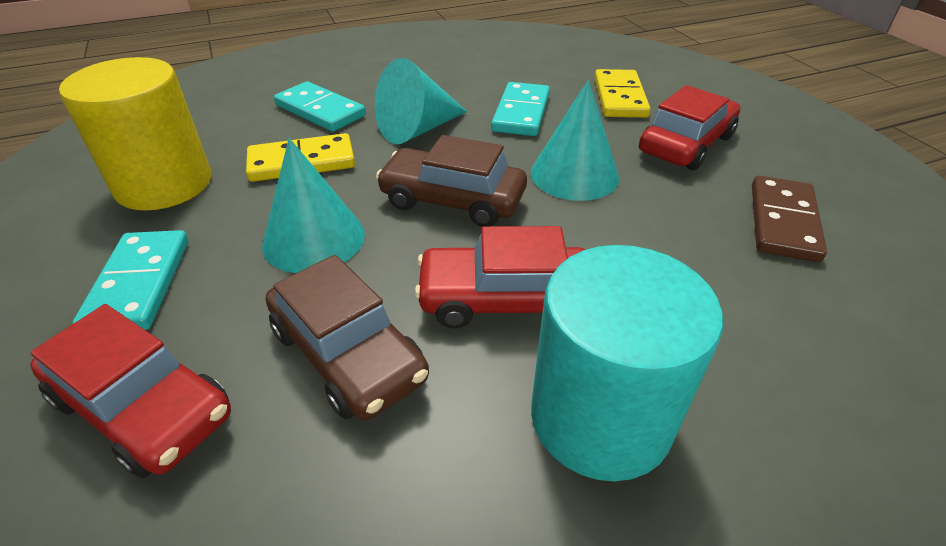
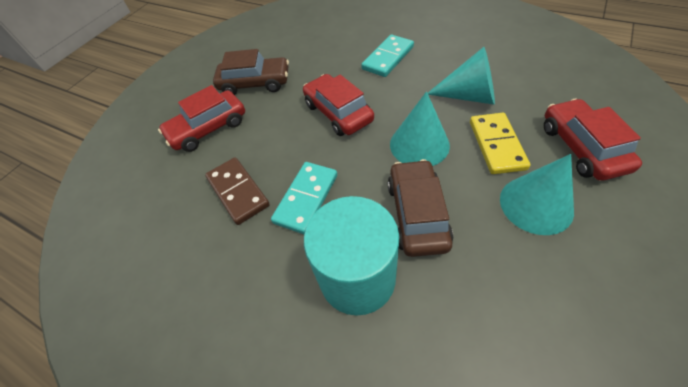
turquoise domino: 3 -> 2
yellow cylinder: 1 -> 0
yellow domino: 2 -> 1

